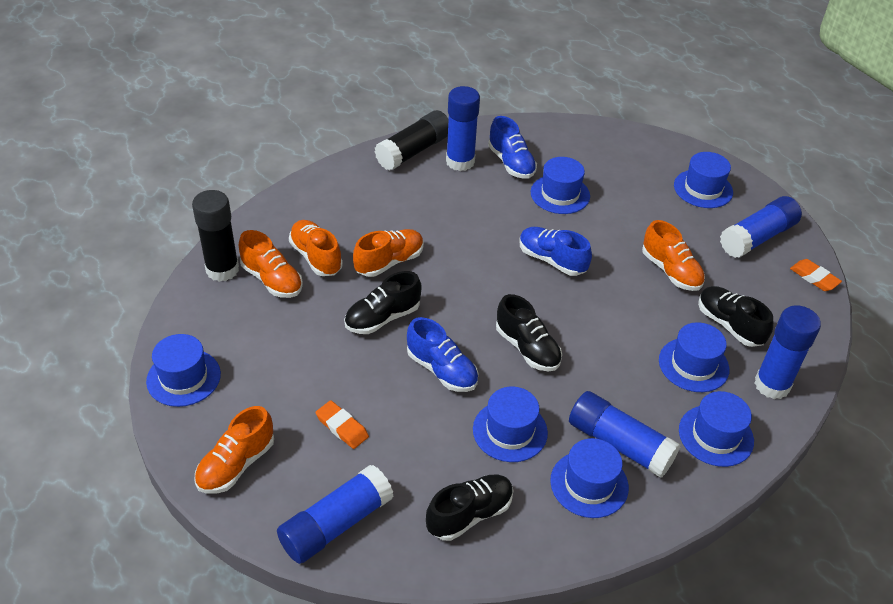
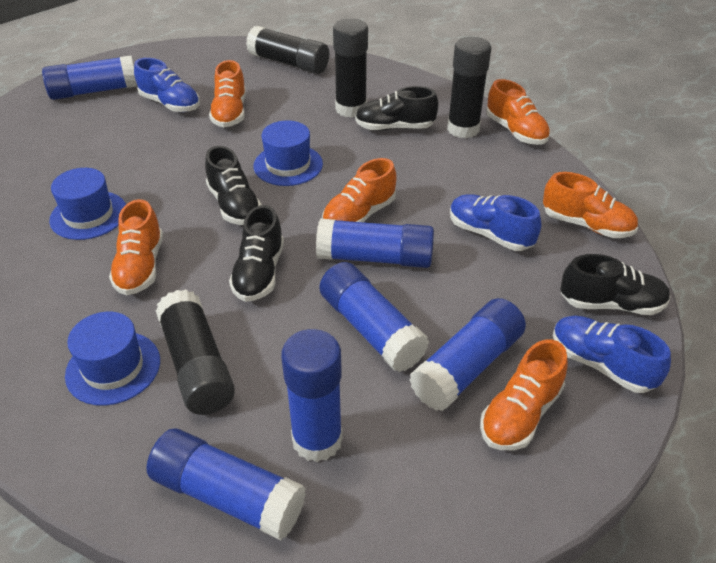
black glue stick: 2 -> 4
blue glue stick: 5 -> 6
blue hat: 7 -> 3
orange eraser: 2 -> 0
orange shoe: 5 -> 6

